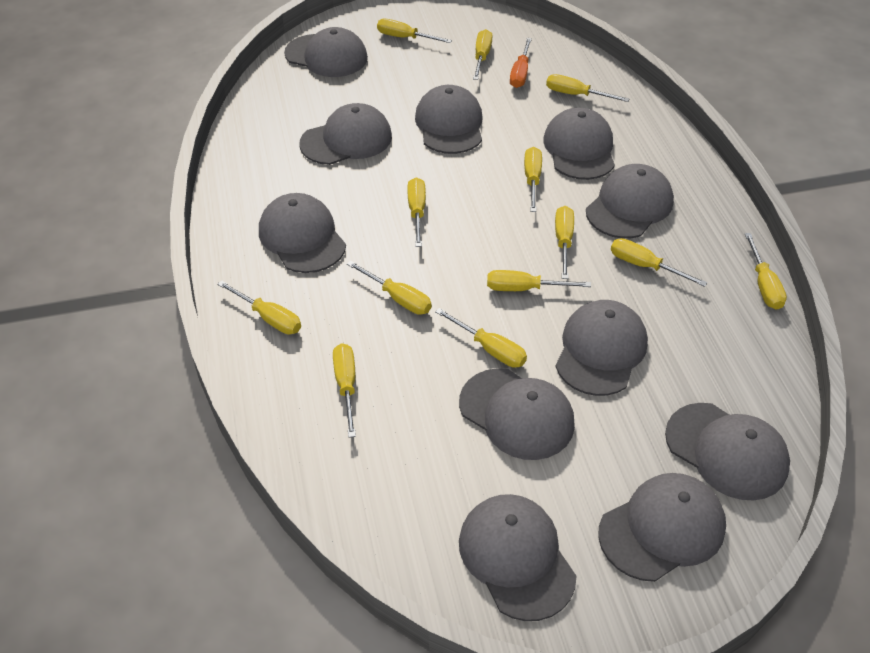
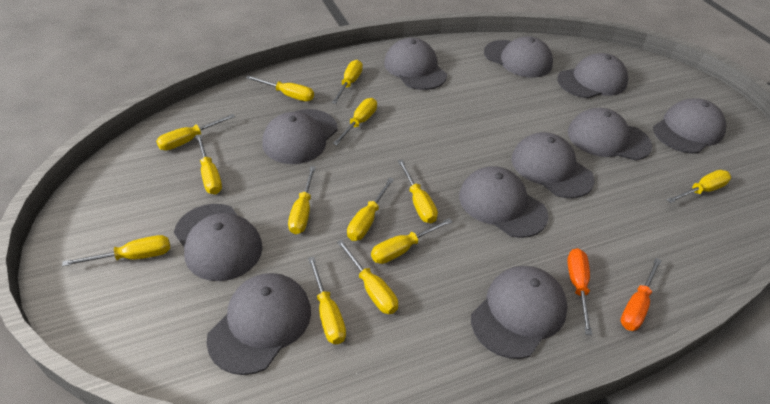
orange screwdriver: 1 -> 2

